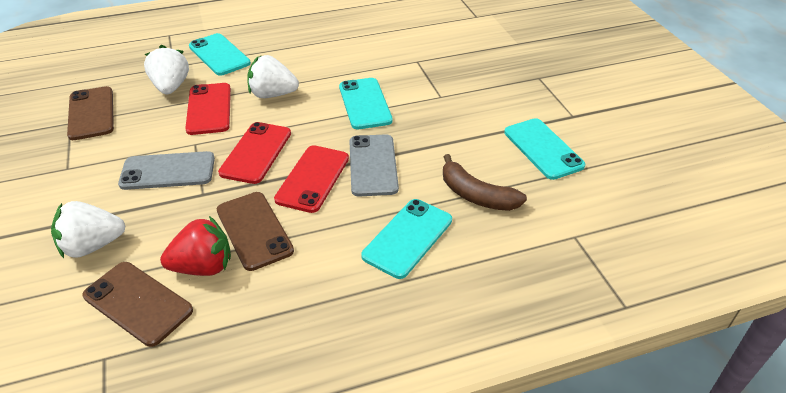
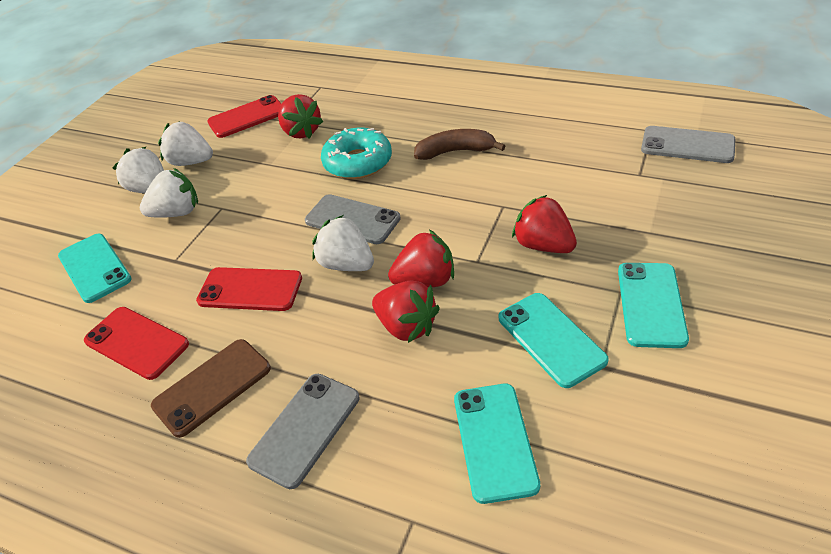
brown phone: 3 -> 1
grey phone: 2 -> 3
red strawberry: 1 -> 4
turquoise donut: 0 -> 1
white strawberry: 3 -> 4

